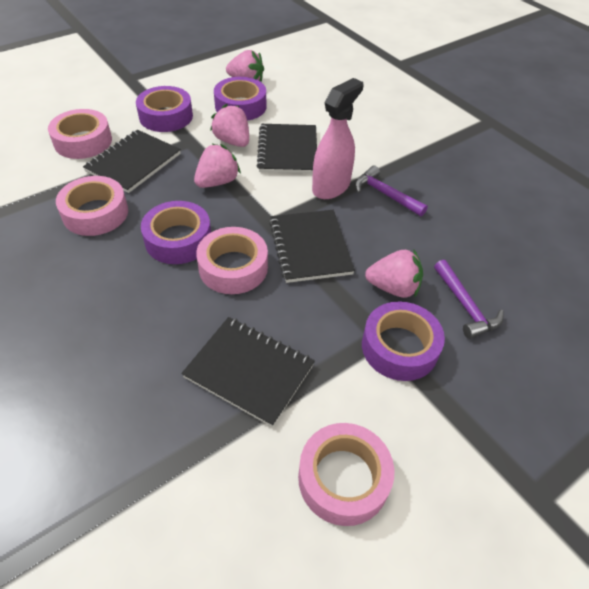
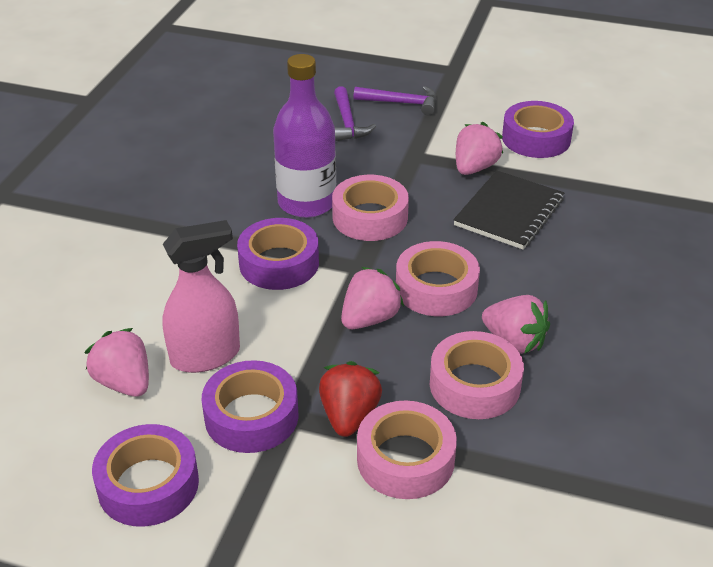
black notebook: 4 -> 1
purple bottle: 0 -> 1
red strawberry: 0 -> 1

